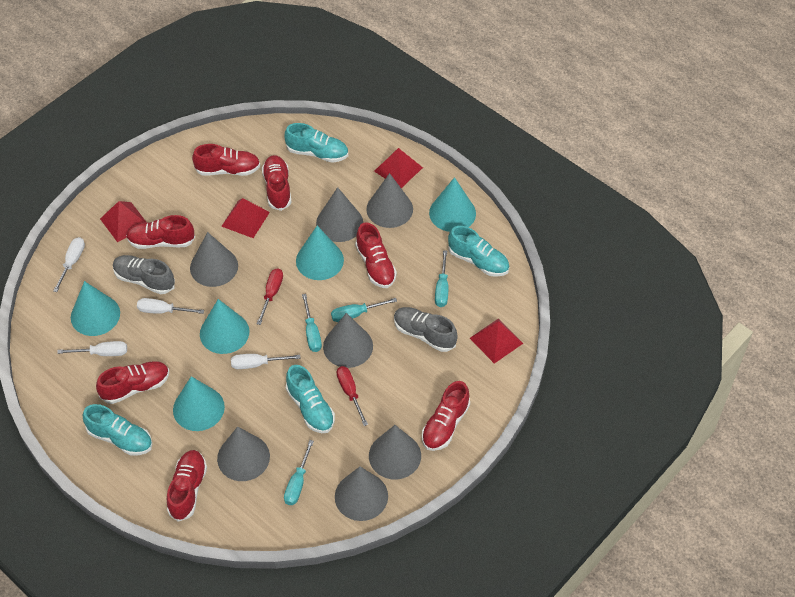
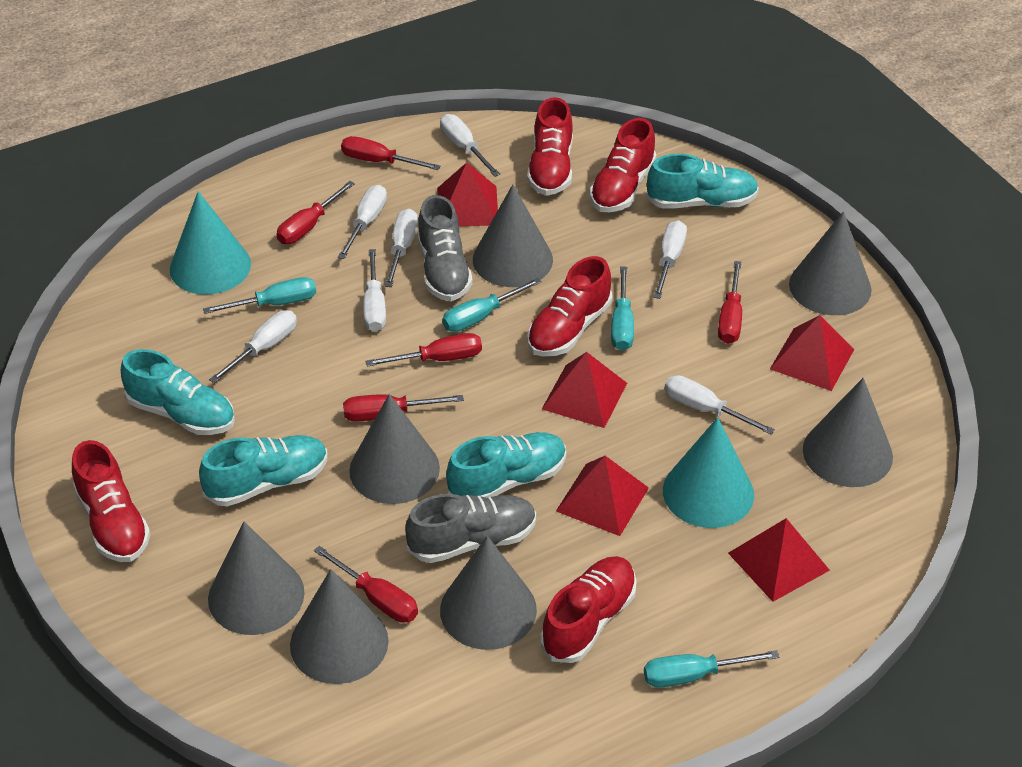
red pyramid: 4 -> 5
red screwdriver: 2 -> 6
red shoe: 7 -> 5
turquoise cone: 5 -> 2
white screwdriver: 4 -> 7

